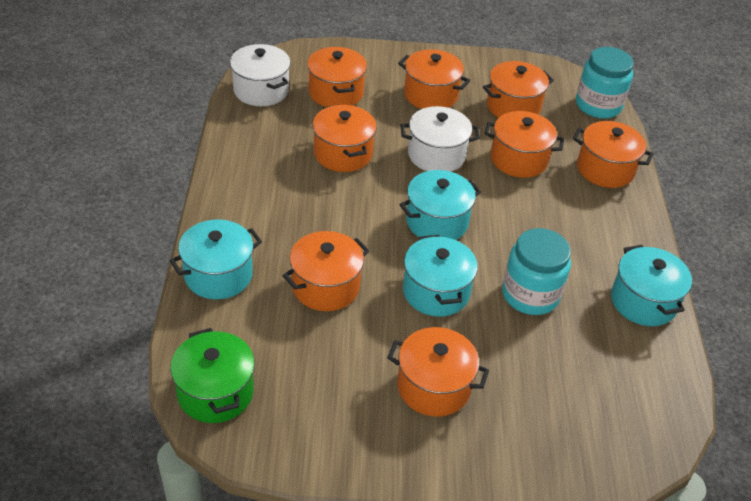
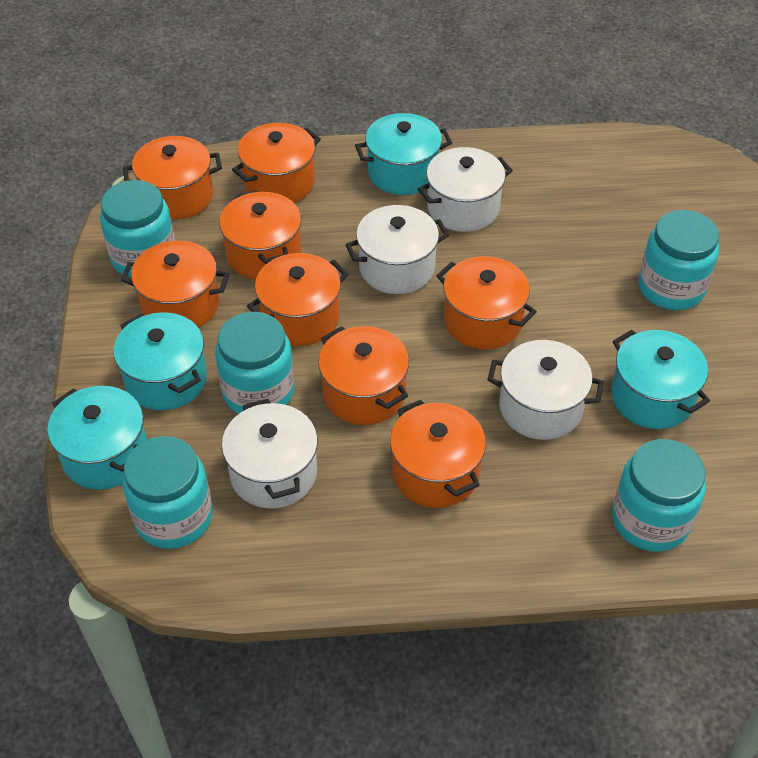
green pot: 1 -> 0
turquoise jar: 2 -> 5
white pot: 2 -> 4

